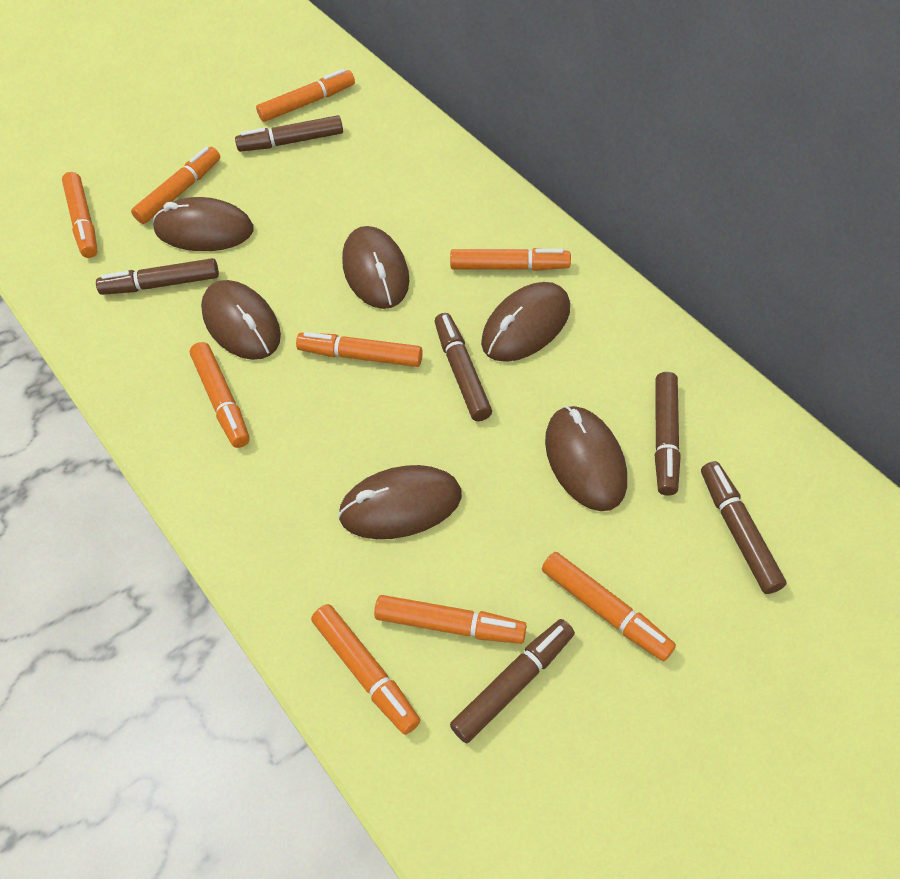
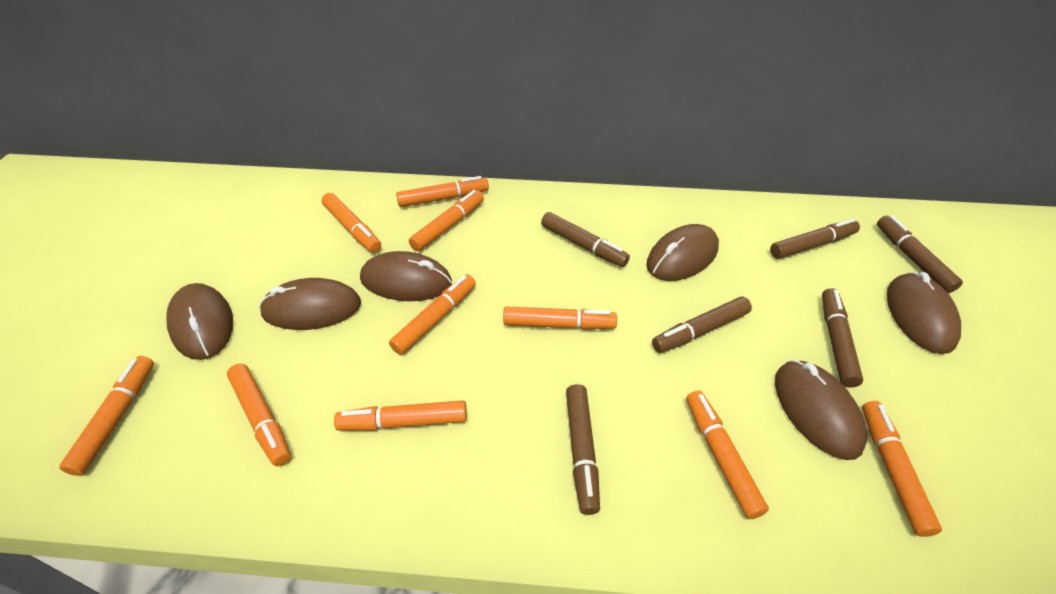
orange marker: 9 -> 10

